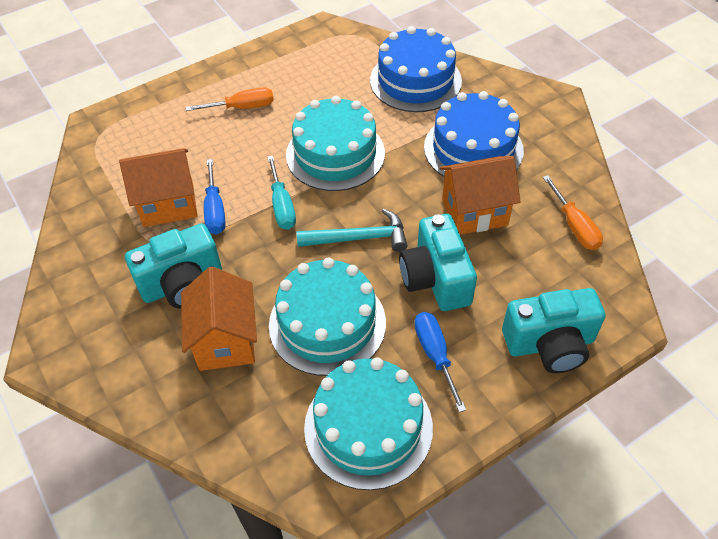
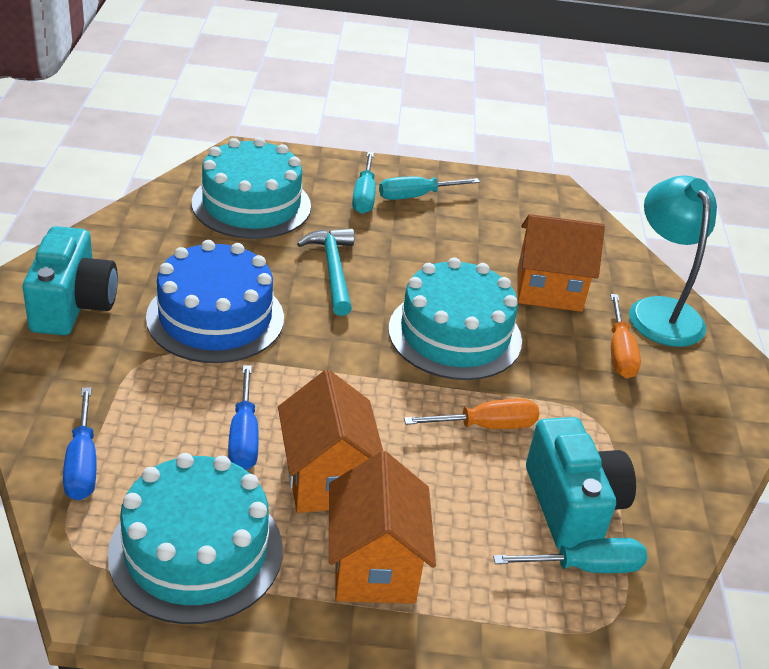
blue cake: 2 -> 1
turquoise camera: 3 -> 2
turquoise lamp: 0 -> 1
turquoise screwdriver: 1 -> 3

